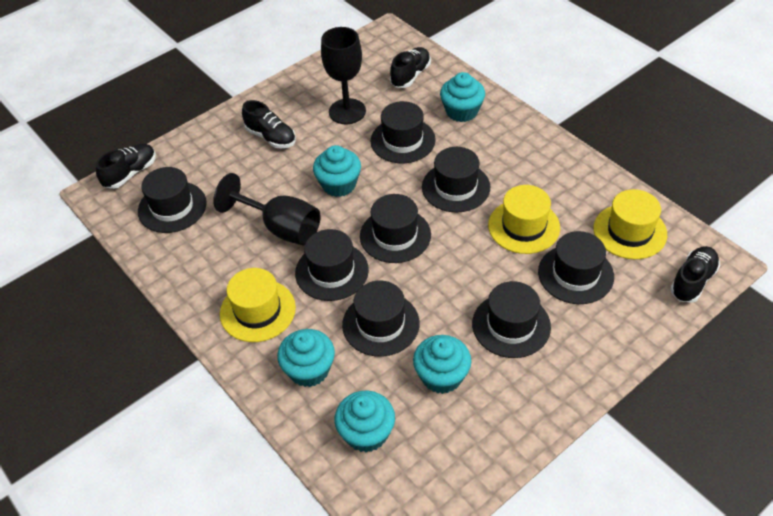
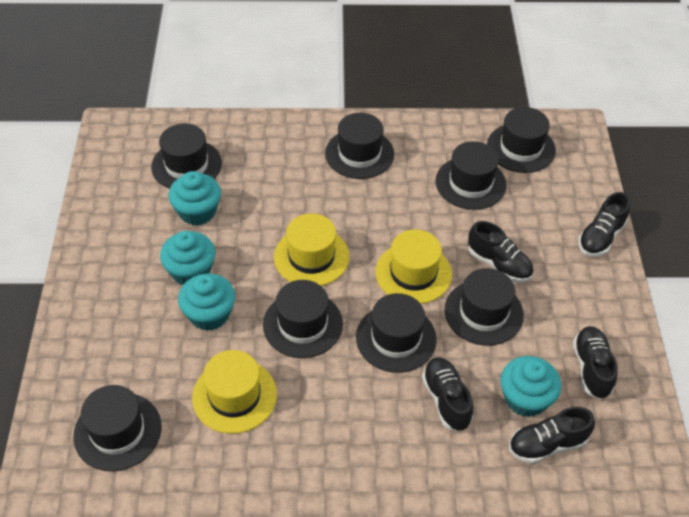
black goblet: 2 -> 0
black shoe: 4 -> 5
turquoise cupcake: 5 -> 4

